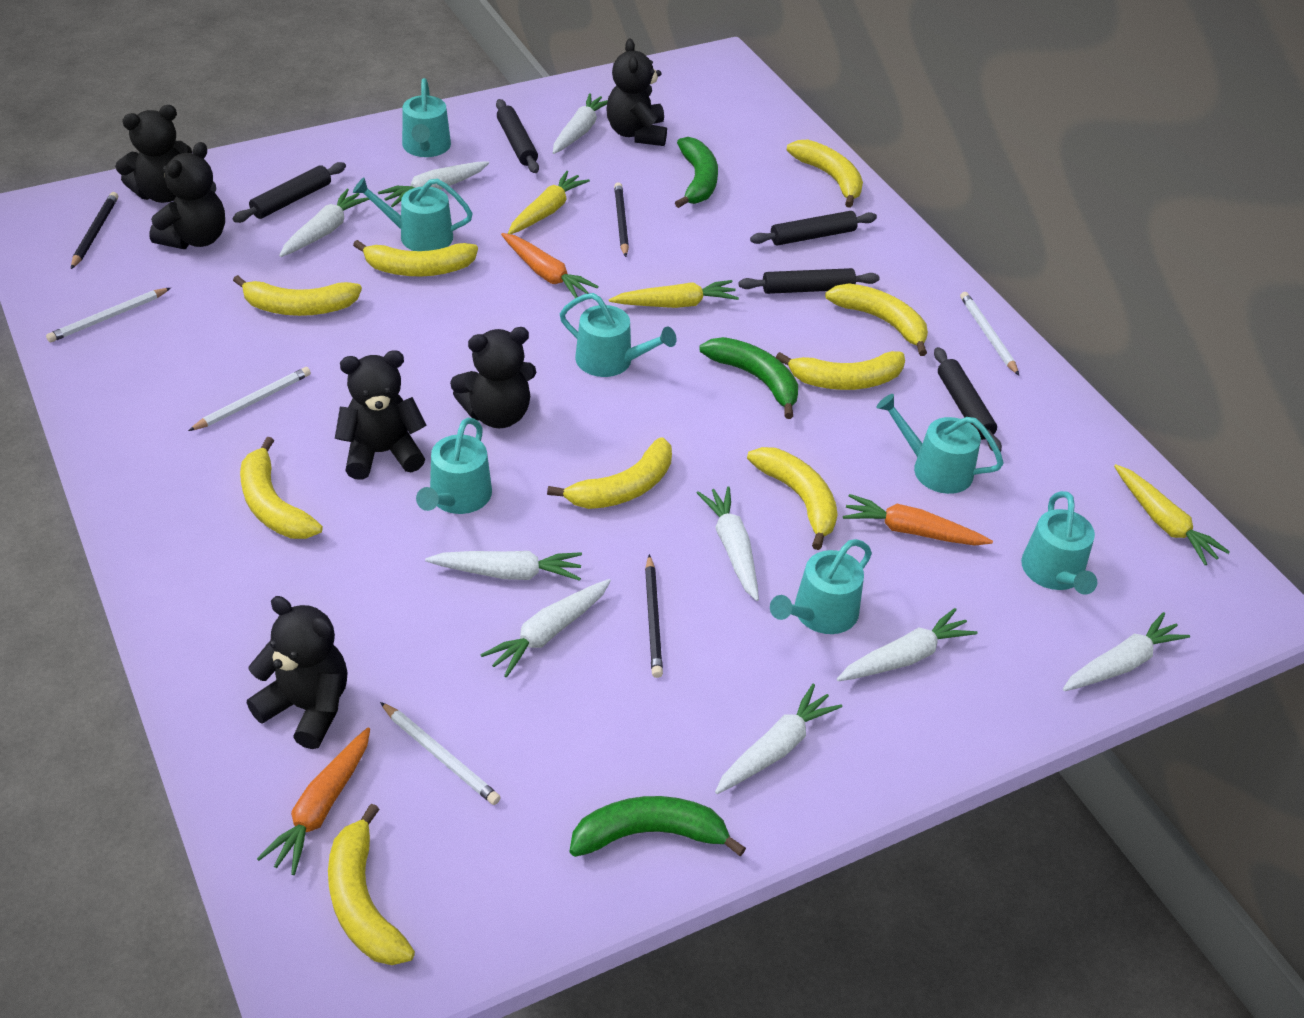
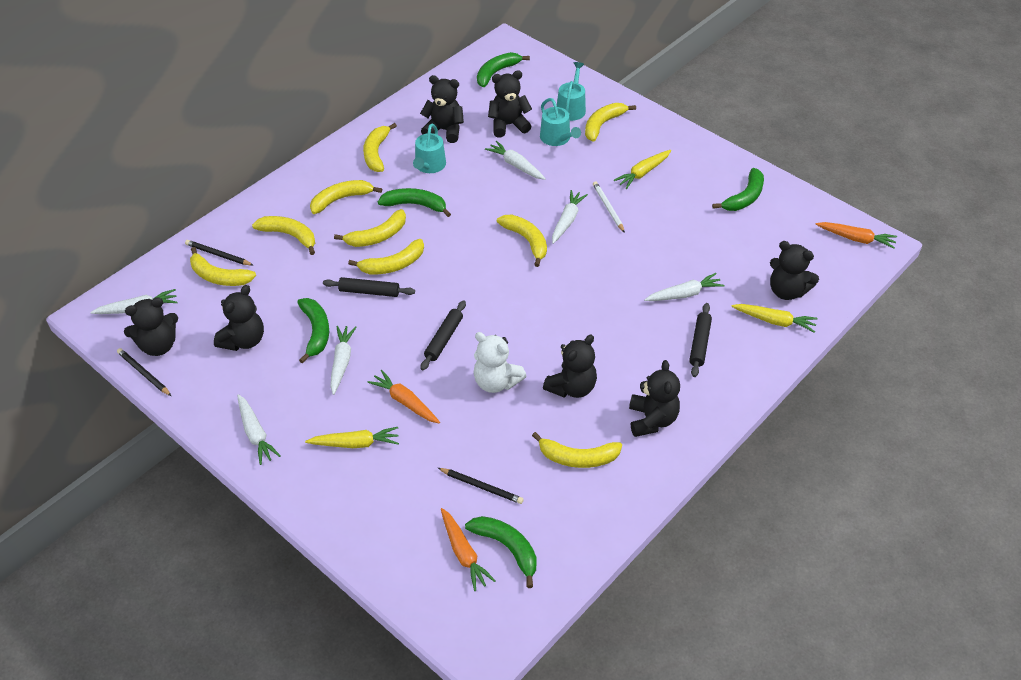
black rolling pin: 5 -> 3
black teddy bear: 6 -> 7
green banana: 3 -> 5
turquoise watering can: 7 -> 3
white carrot: 9 -> 6
white pencil: 4 -> 1
white teddy bear: 0 -> 1

